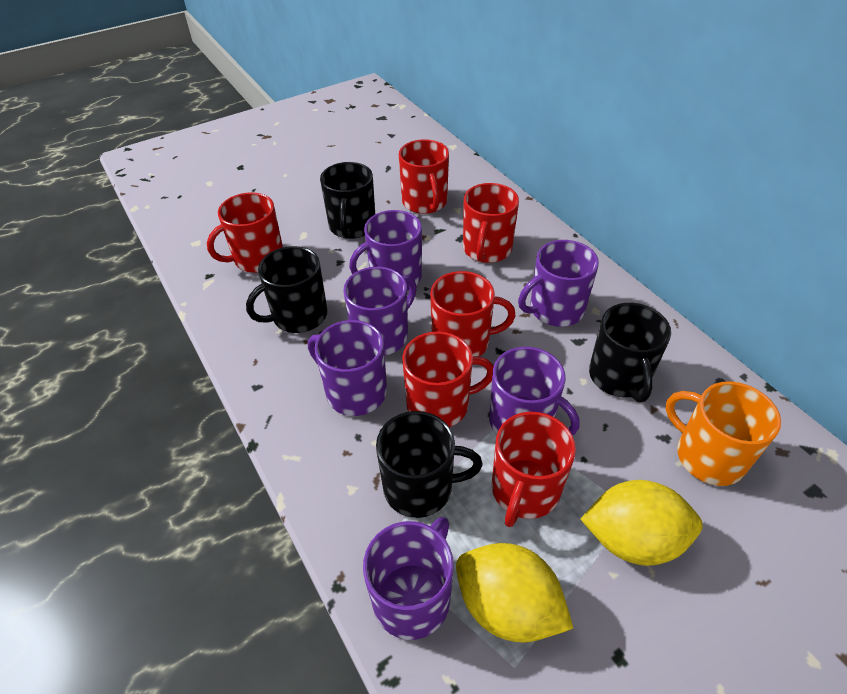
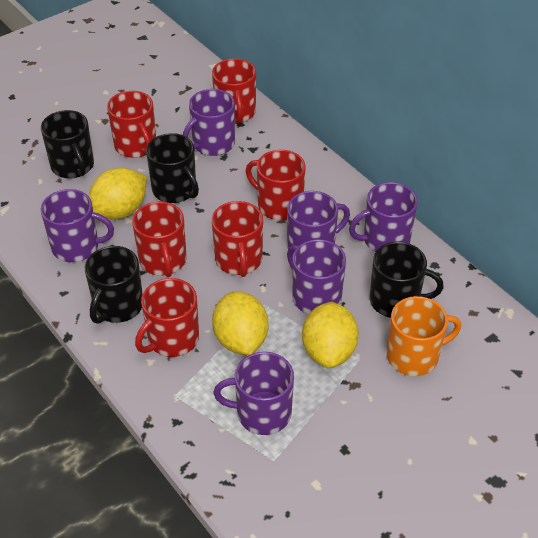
yellow lemon: 2 -> 3

